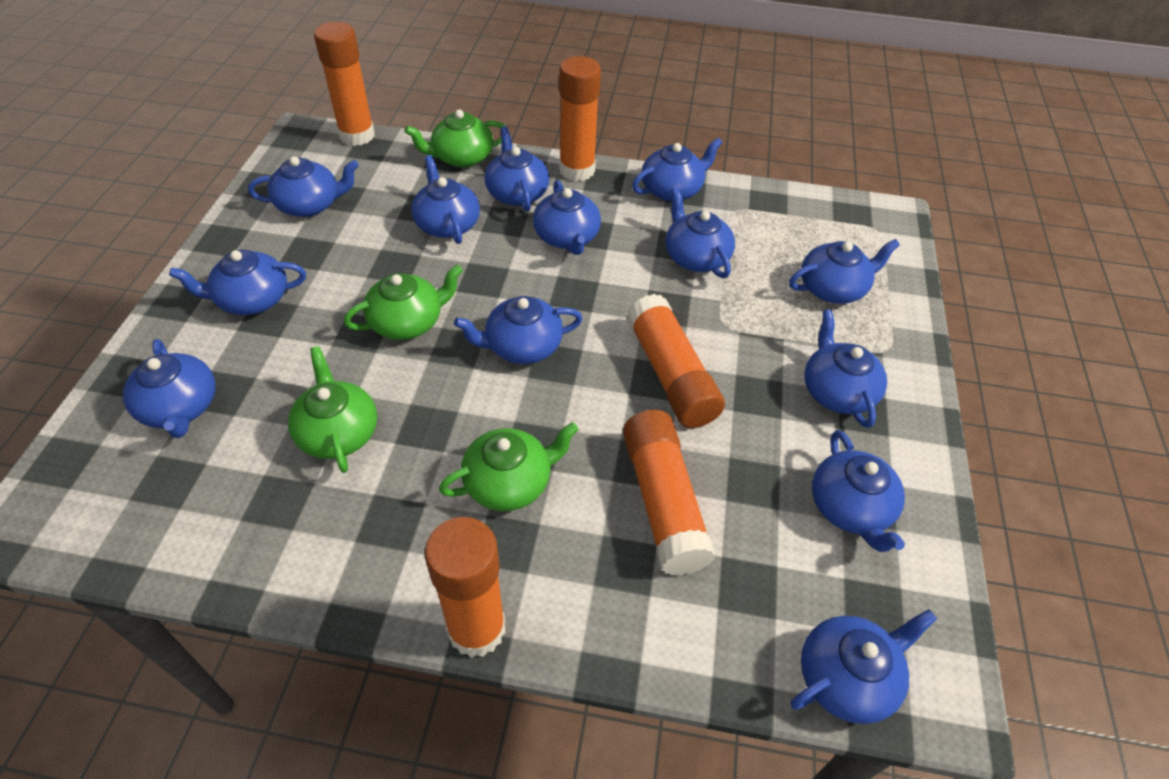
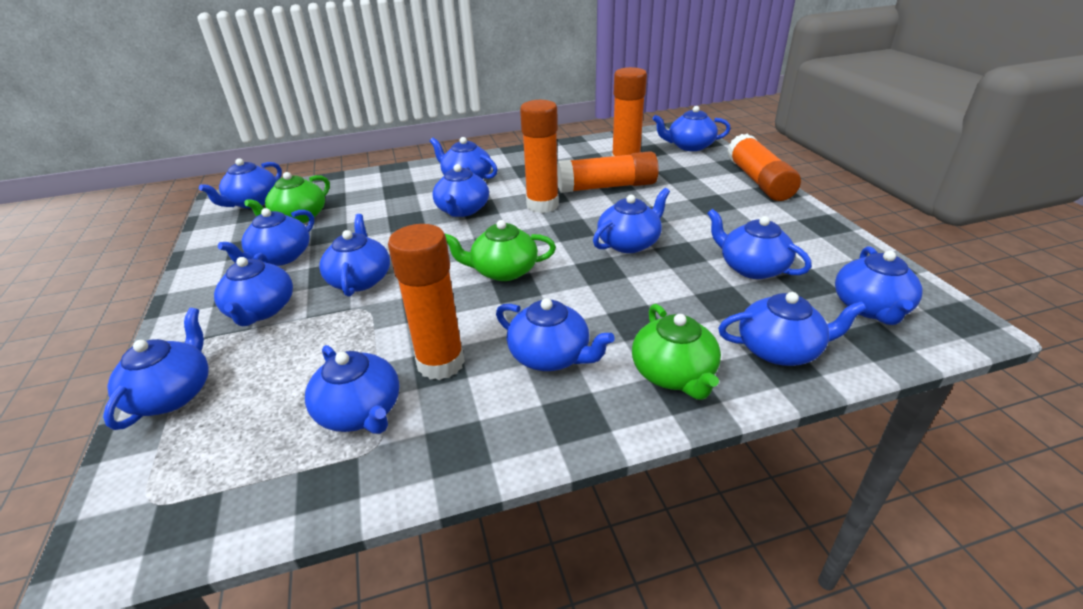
blue teapot: 13 -> 14
green teapot: 4 -> 3

